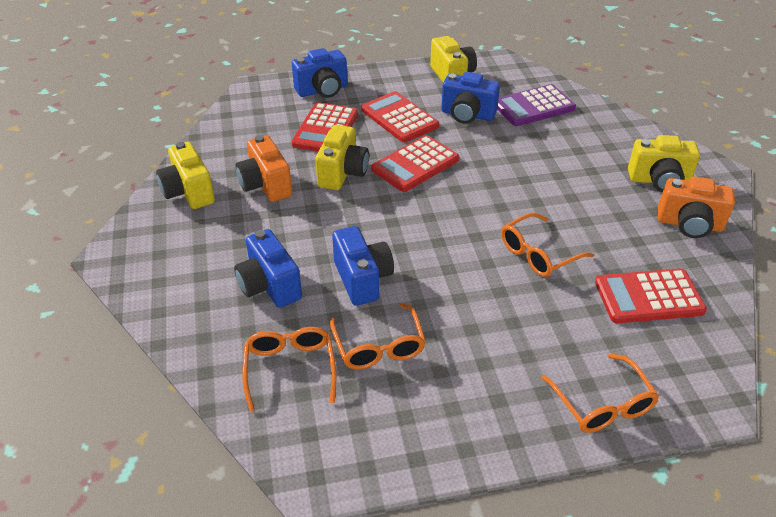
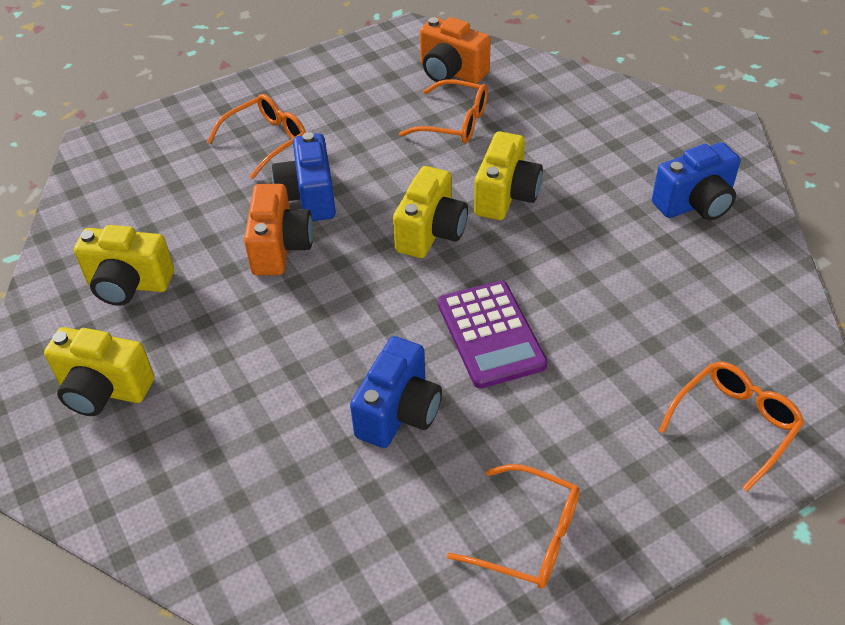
blue camera: 4 -> 3
red calculator: 4 -> 0

